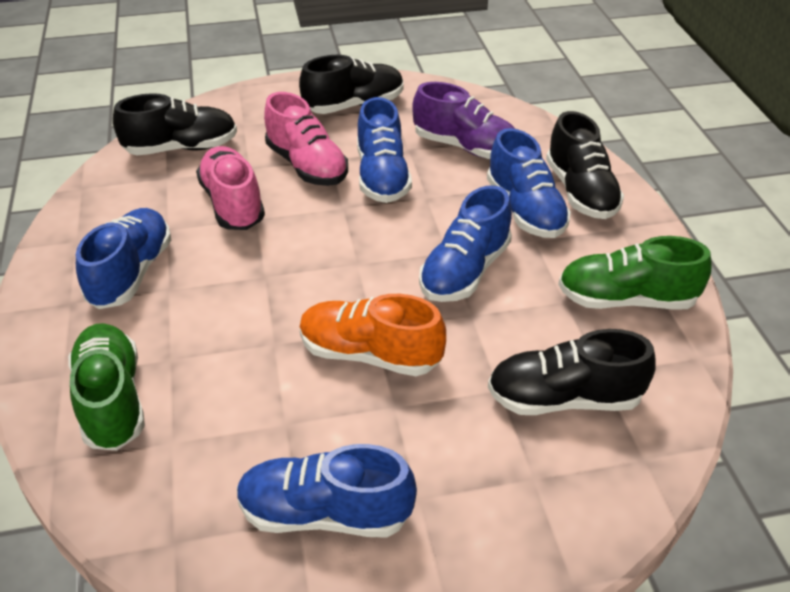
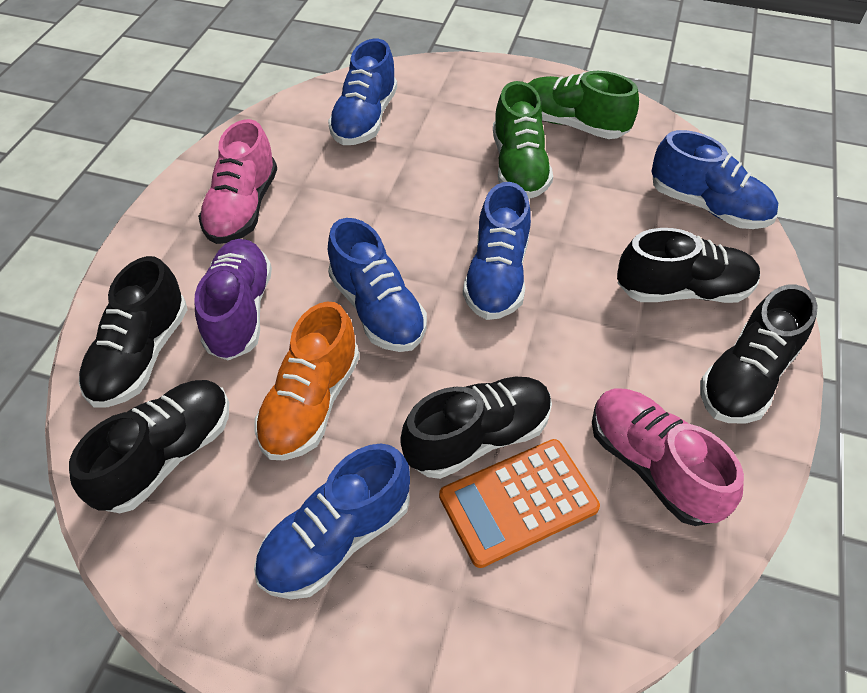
black shoe: 4 -> 5
orange calculator: 0 -> 1

